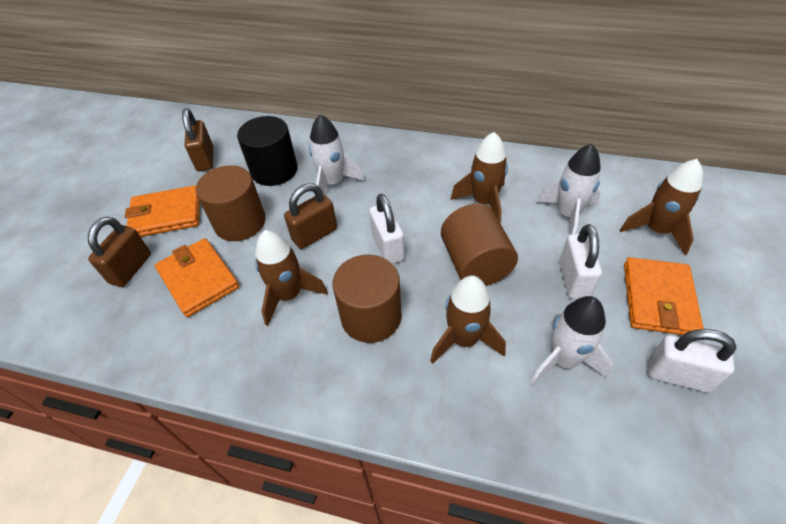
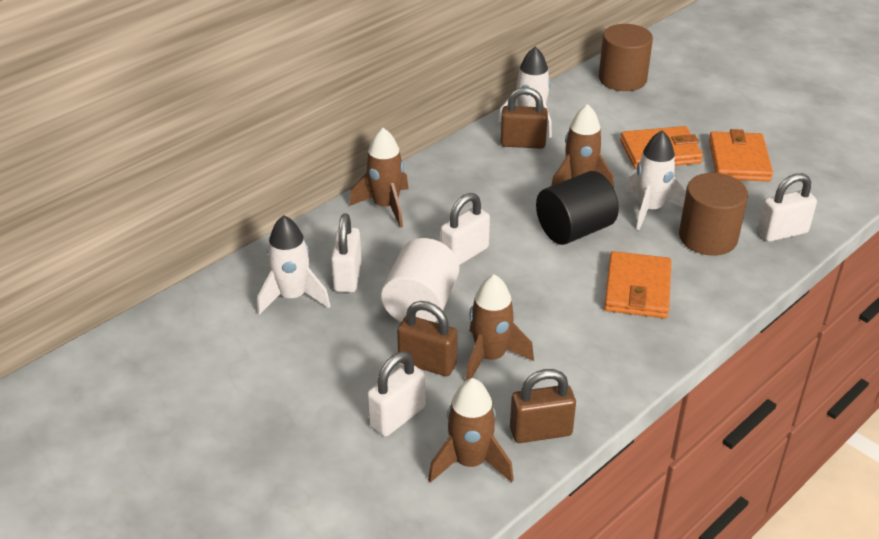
brown cylinder: 3 -> 2
white cylinder: 0 -> 1
white padlock: 3 -> 4

